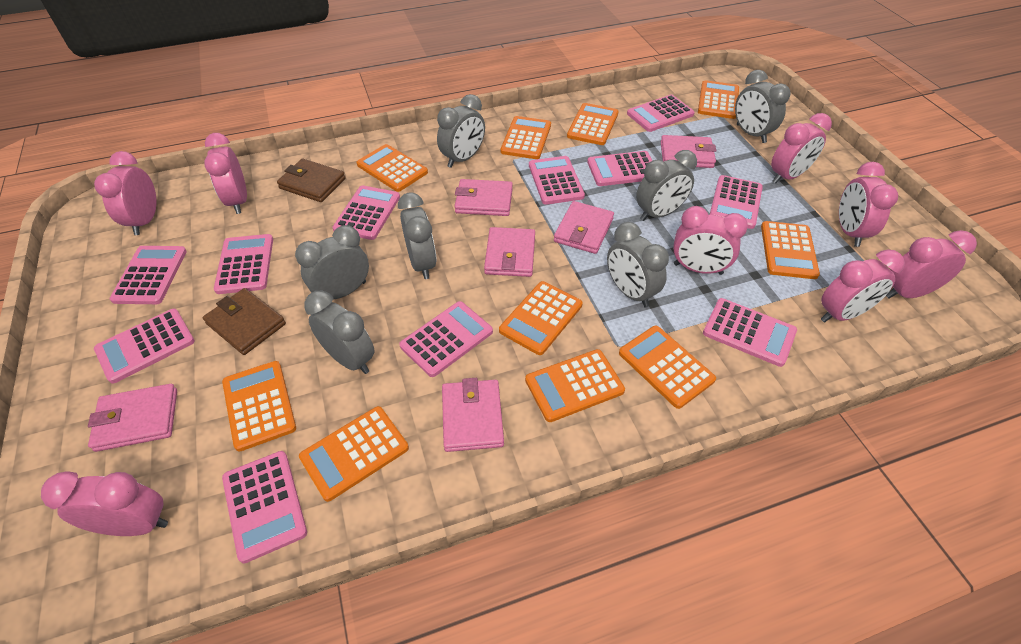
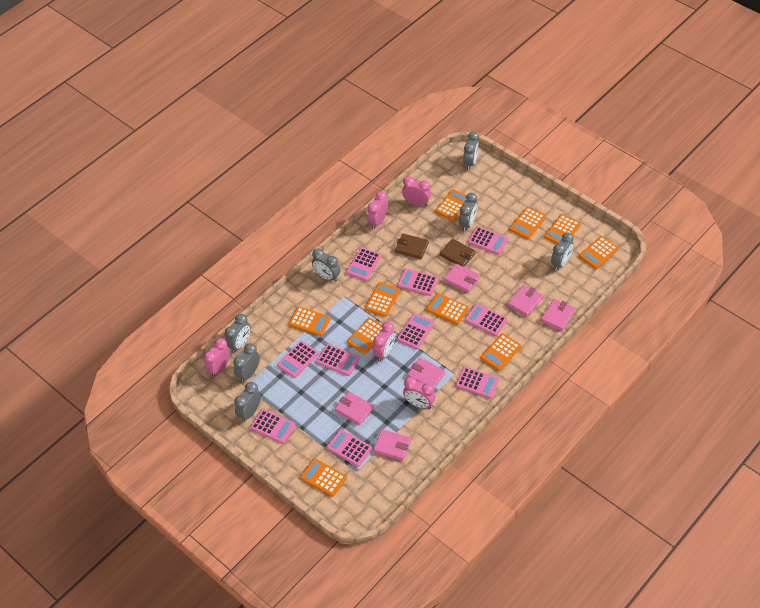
pink calculator: 11 -> 10
pink clock: 8 -> 5

